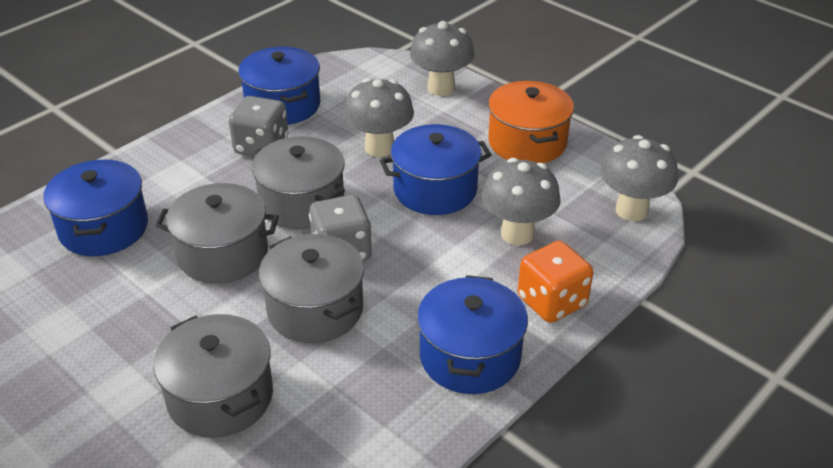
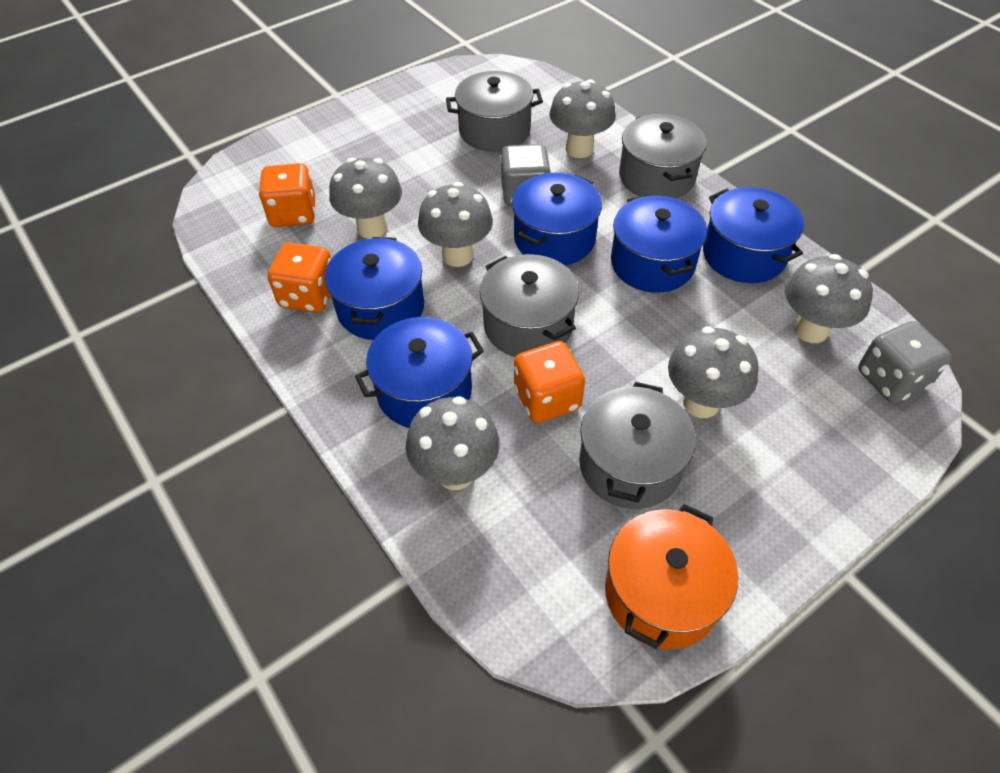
blue pot: 4 -> 5
grey mushroom: 4 -> 6
orange dice: 1 -> 3

